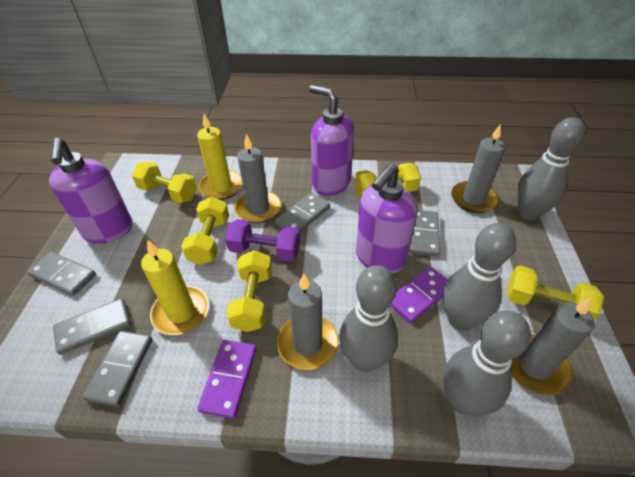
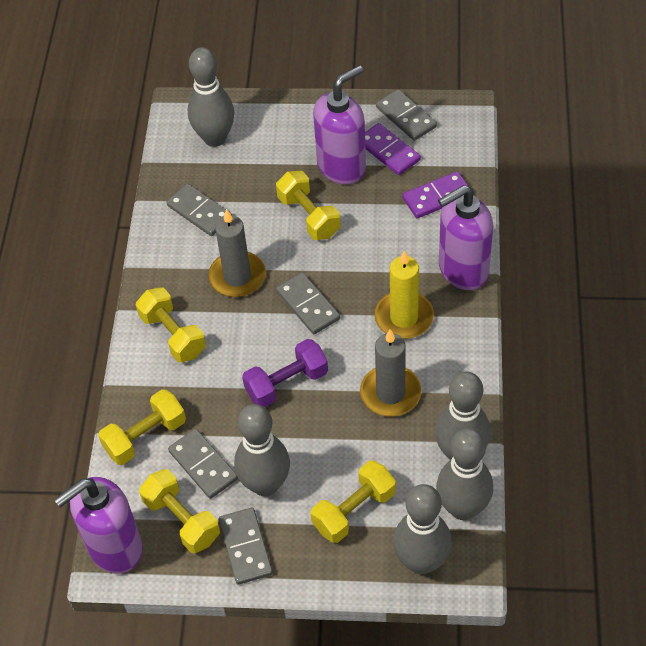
grey bowling pin: 4 -> 5
grey candle: 4 -> 2
yellow candle: 2 -> 1

